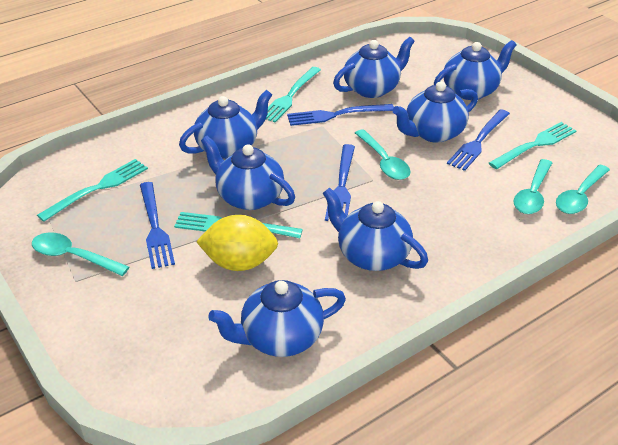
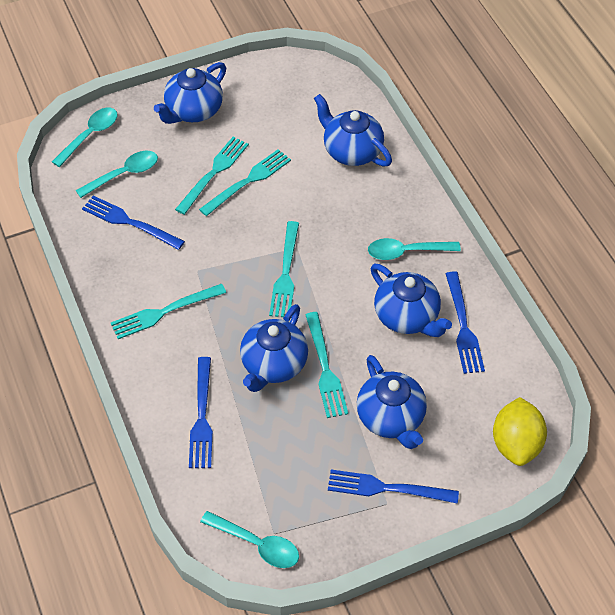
blue teapot: 7 -> 5
turquoise fork: 4 -> 5

